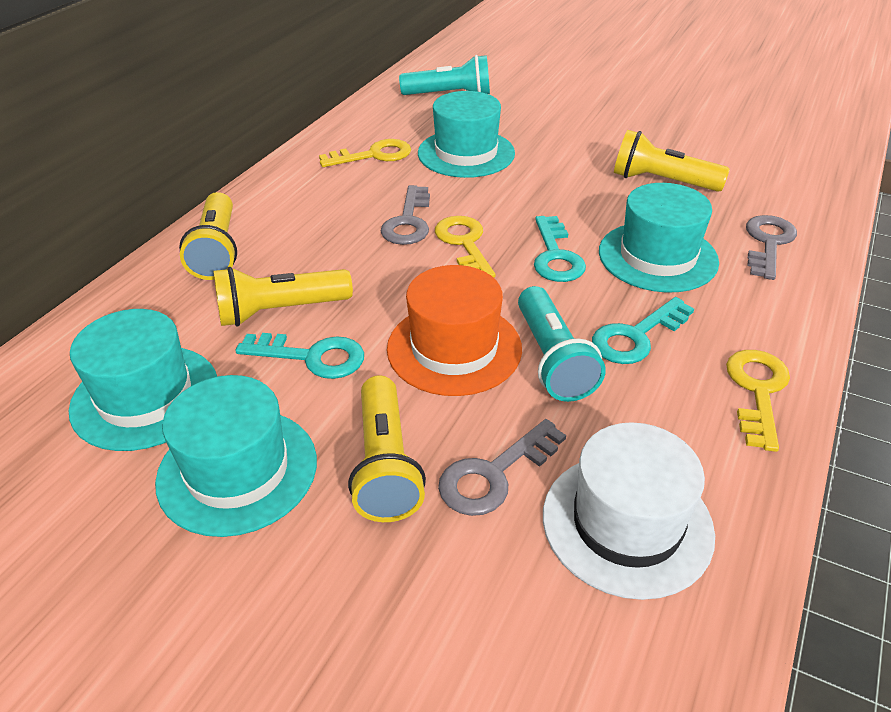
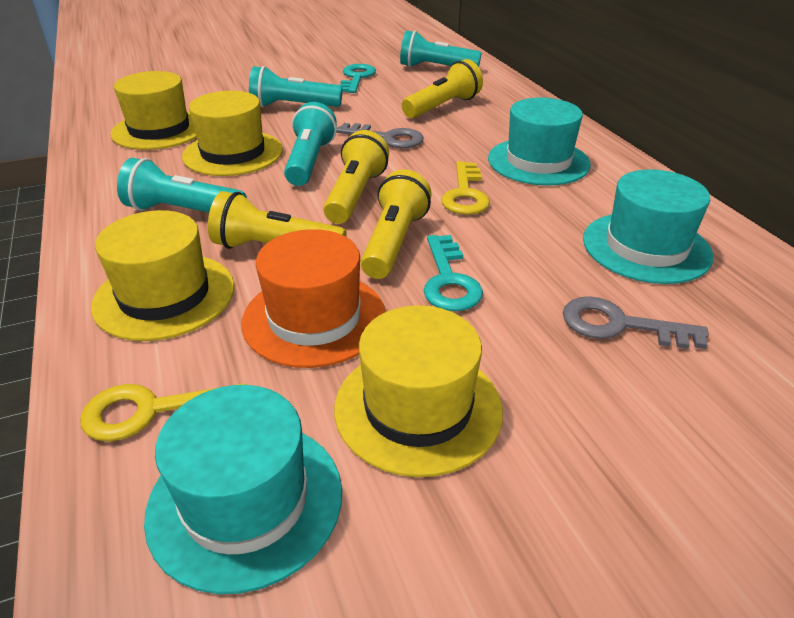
grey key: 3 -> 2
turquoise flashlight: 2 -> 4
turquoise hat: 4 -> 3
turquoise key: 3 -> 2
white hat: 1 -> 0
yellow hat: 0 -> 4
yellow key: 3 -> 2

